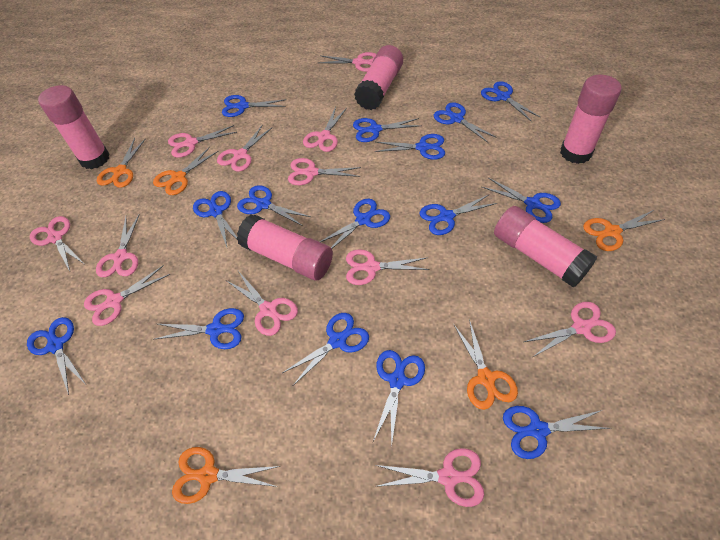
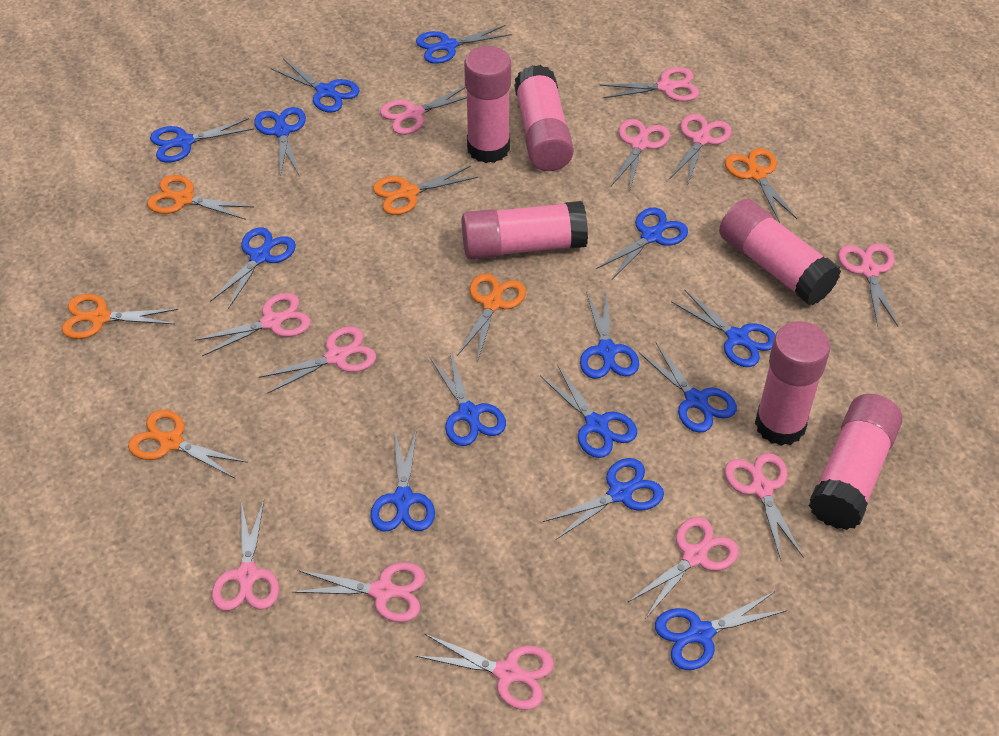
blue scissors: 15 -> 14
orange scissors: 5 -> 6
pink glue stick: 5 -> 6

